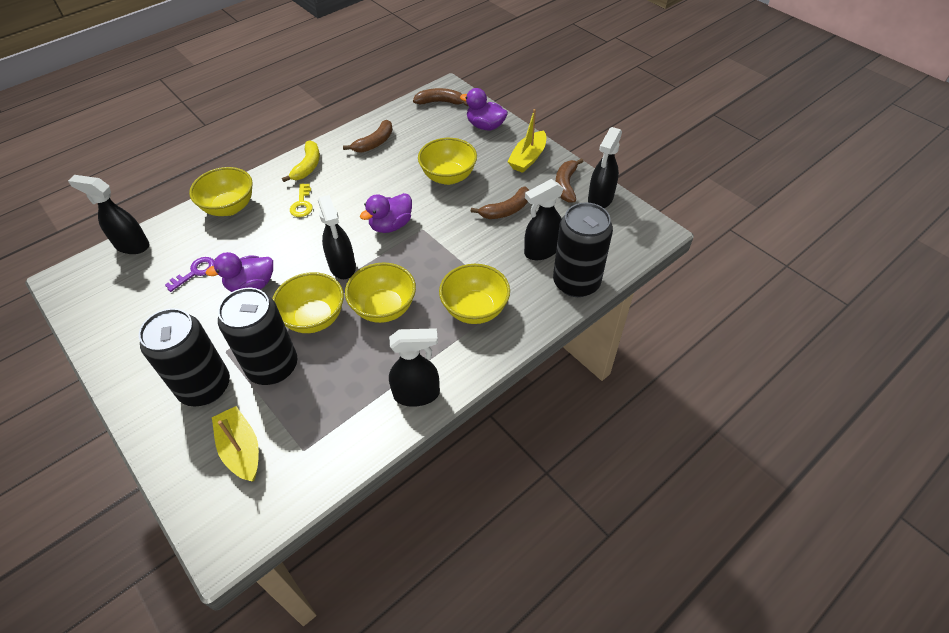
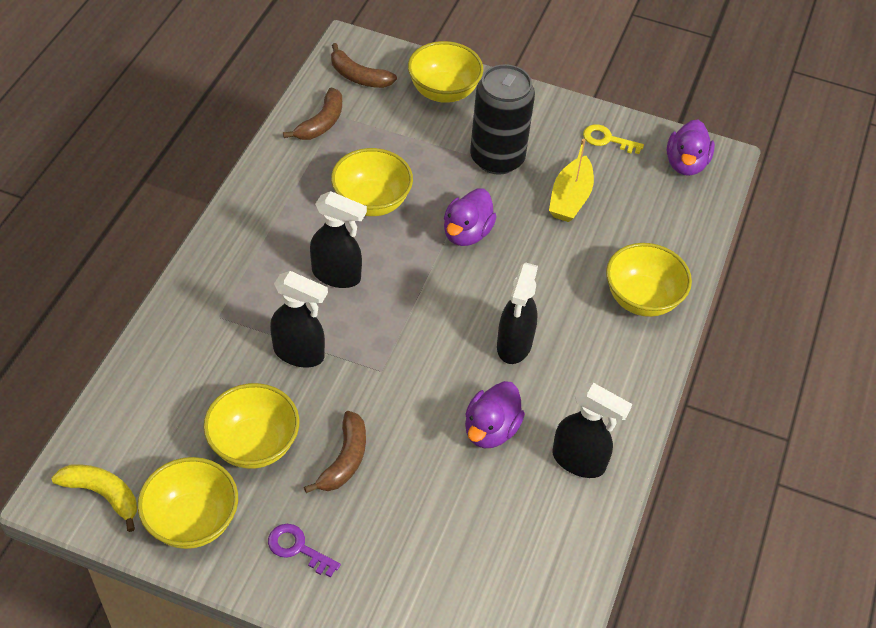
black can: 3 -> 1
black spray bottle: 5 -> 4
brown banana: 4 -> 3
yellow boat: 2 -> 1

